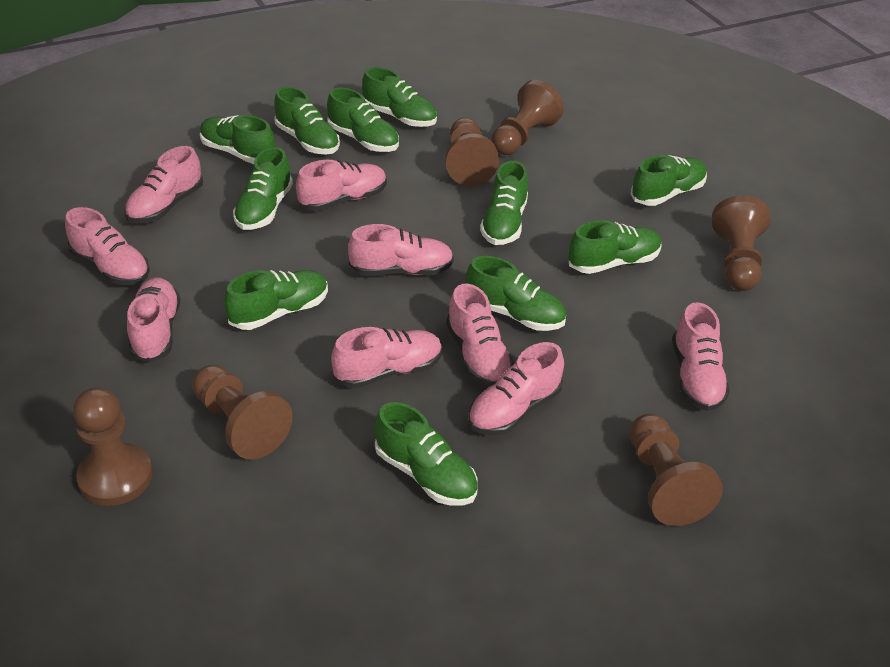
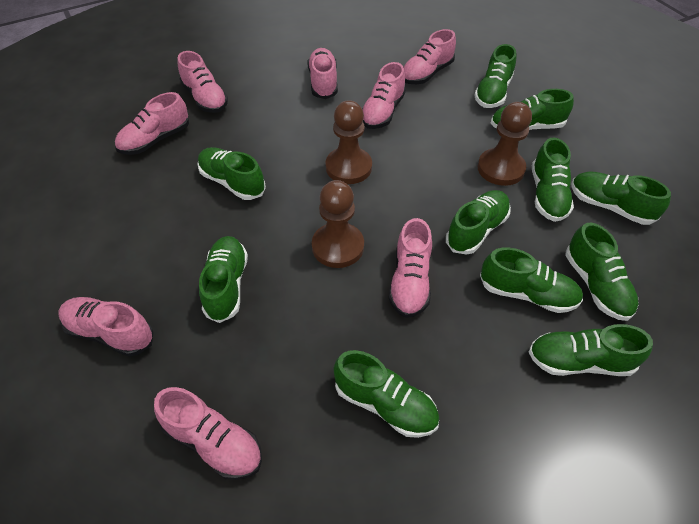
brown pawn: 6 -> 3
pink shoe: 9 -> 8

